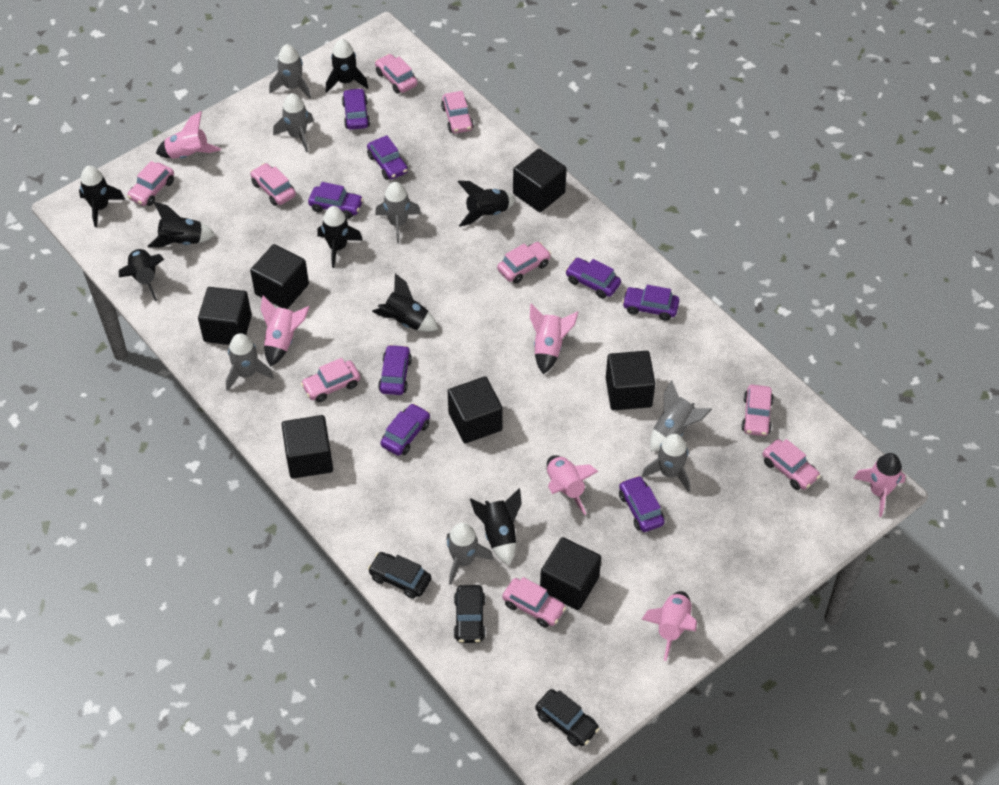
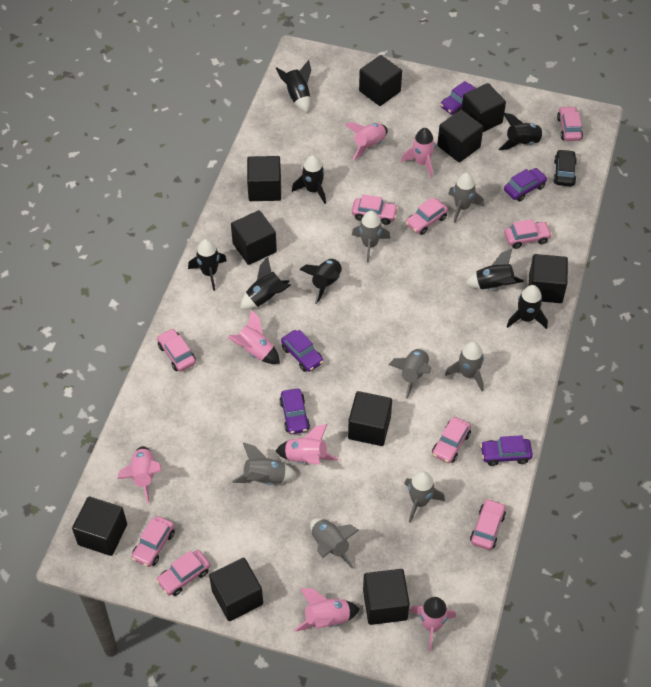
black car: 3 -> 1
black cube: 7 -> 10
pink rocket: 6 -> 7
purple car: 8 -> 5

